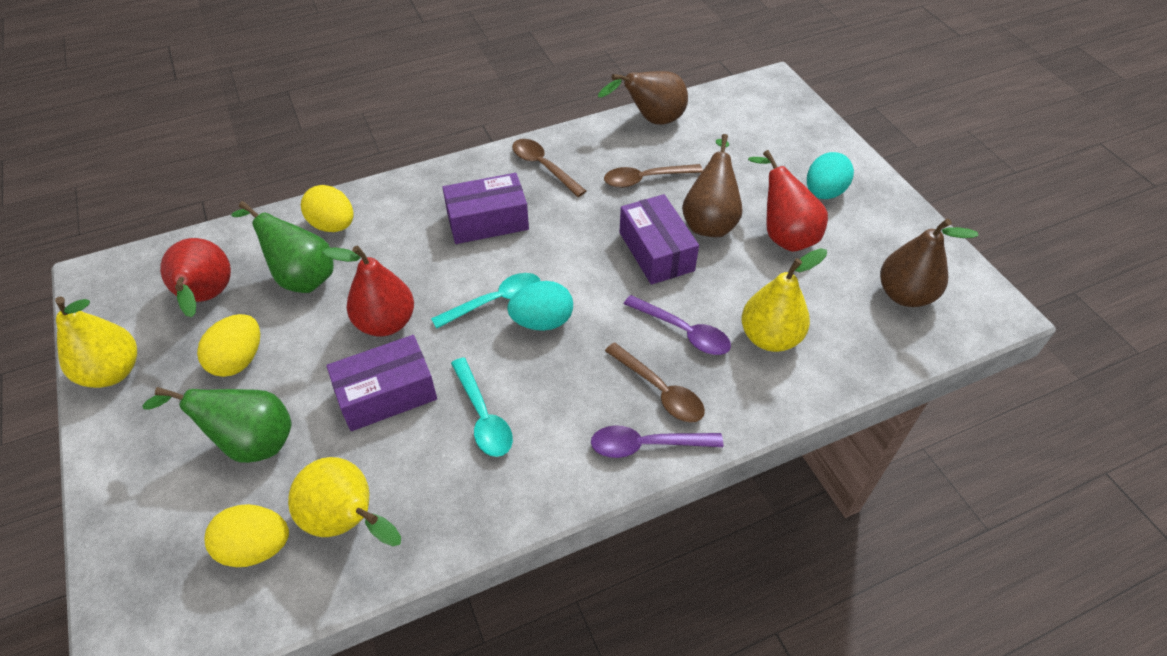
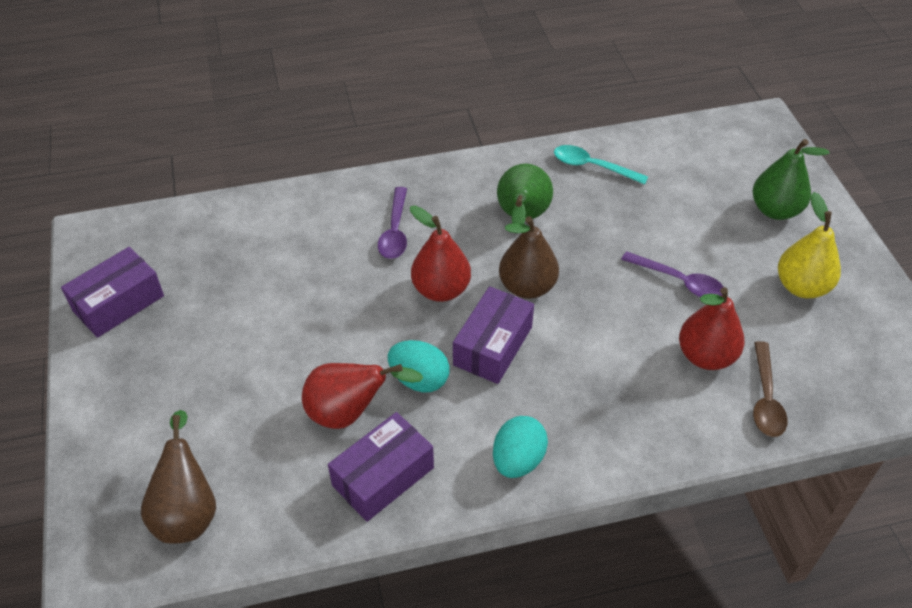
brown pear: 3 -> 2
brown spoon: 3 -> 1
turquoise spoon: 2 -> 1
yellow egg: 3 -> 0
yellow pear: 3 -> 1

